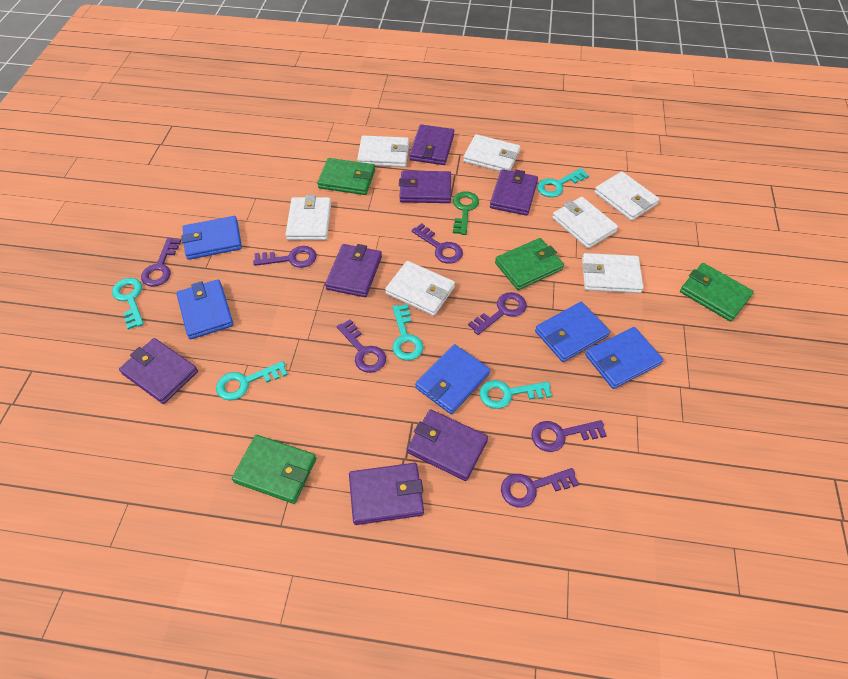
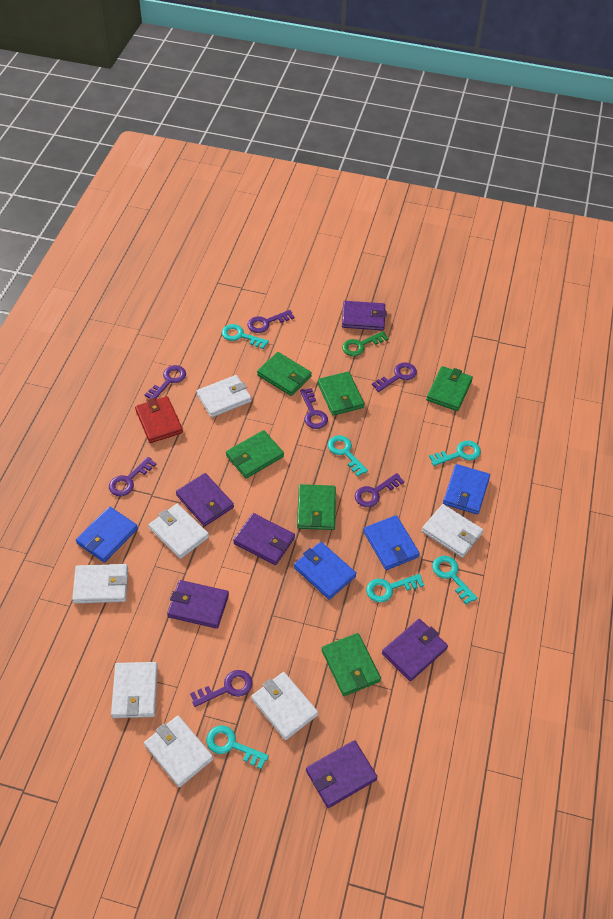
blue wallet: 5 -> 4
green wallet: 4 -> 6
purple wallet: 7 -> 6
red wallet: 0 -> 1
turquoise key: 5 -> 6

